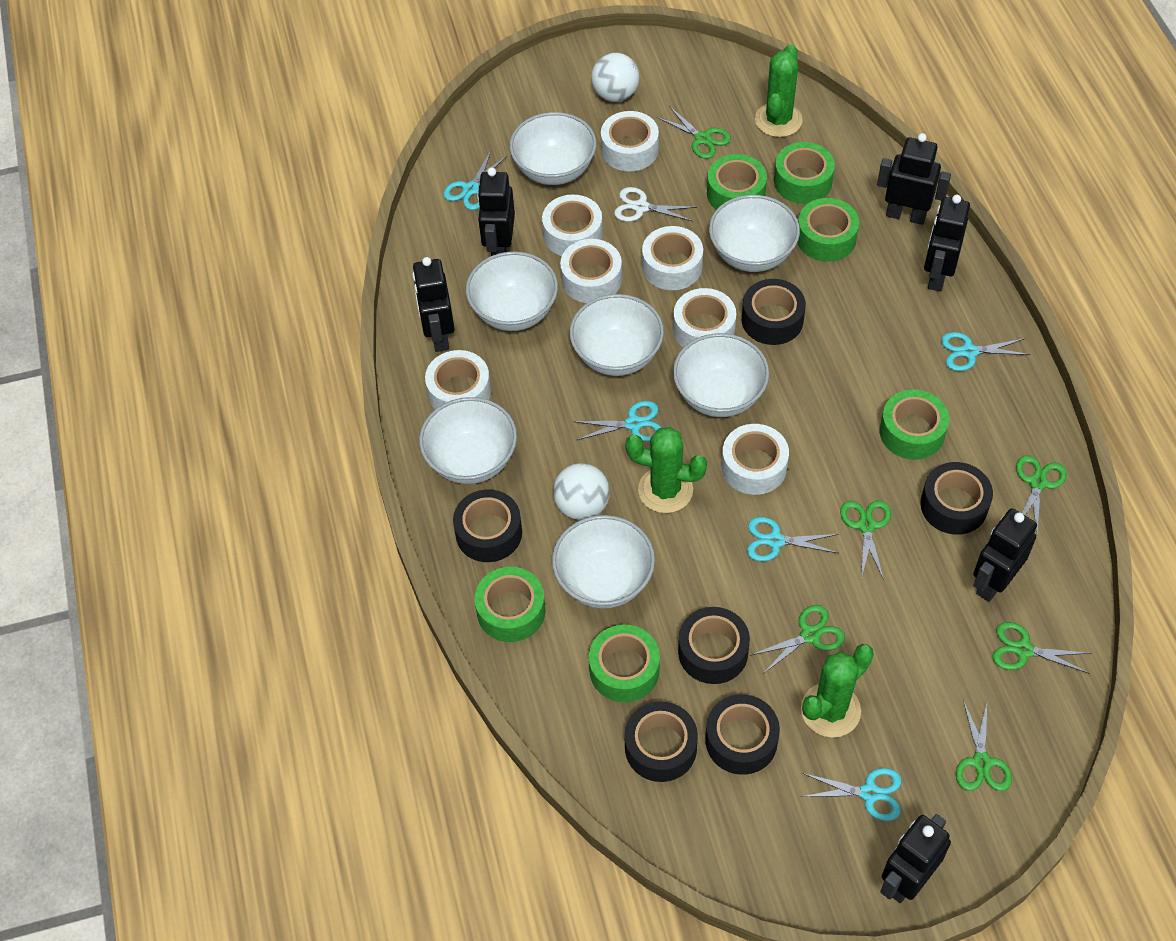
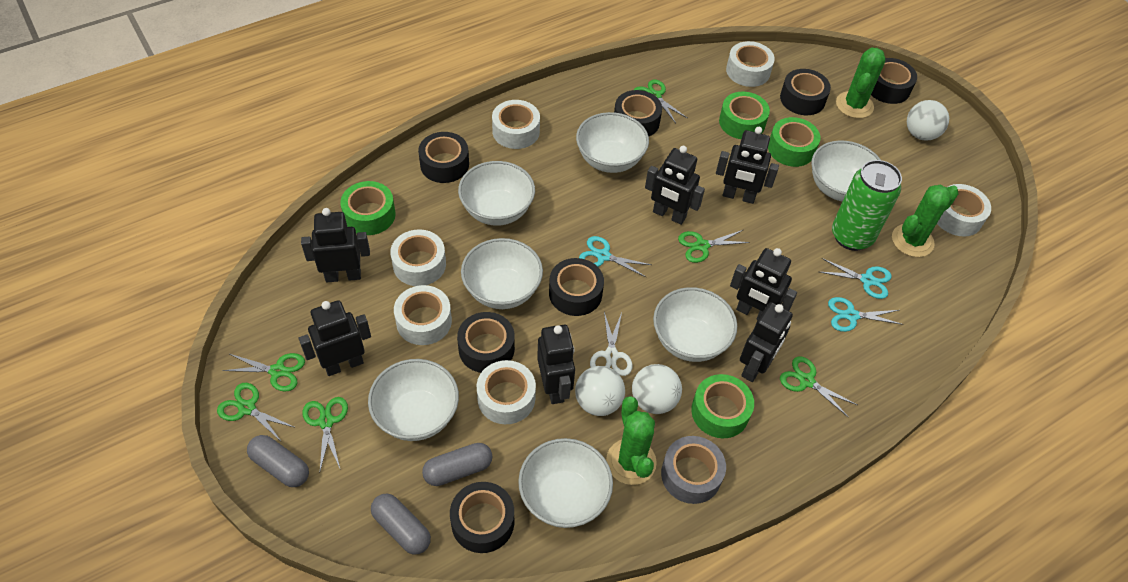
black robot: 6 -> 7
black tape: 6 -> 7
green can: 0 -> 1
green tape: 6 -> 4
grey capsule: 0 -> 3
grey tape: 0 -> 1
turquoise scissors: 5 -> 3
white ball: 2 -> 3
white tape: 7 -> 6

